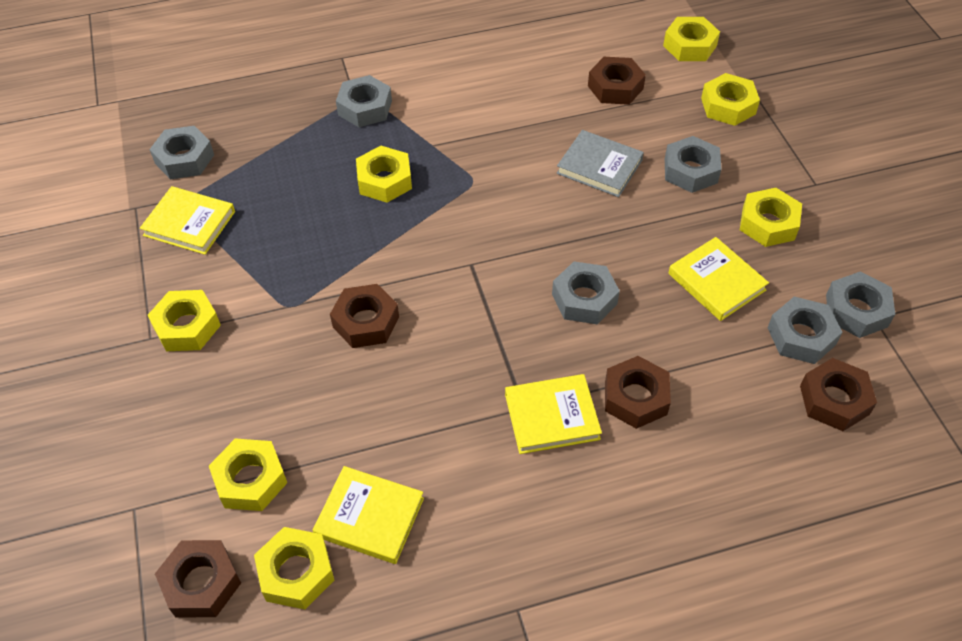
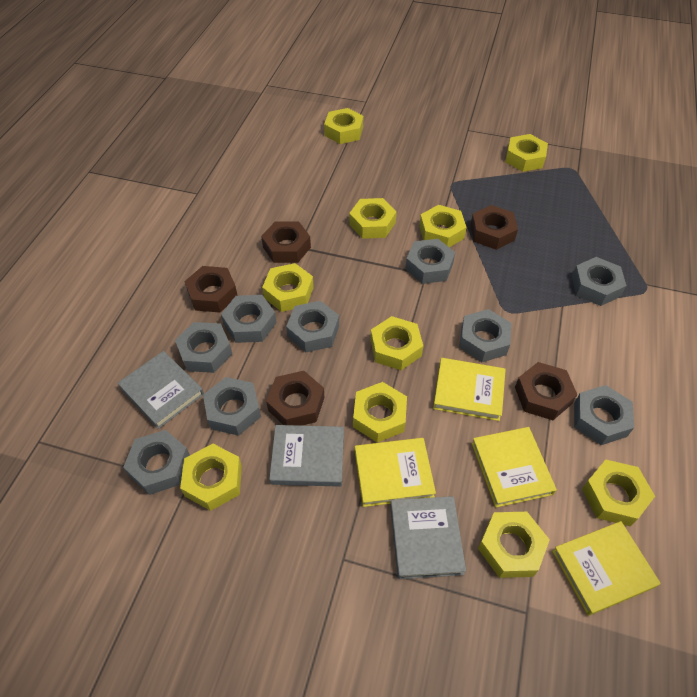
grey book: 1 -> 3
grey nut: 6 -> 9
yellow nut: 7 -> 10

